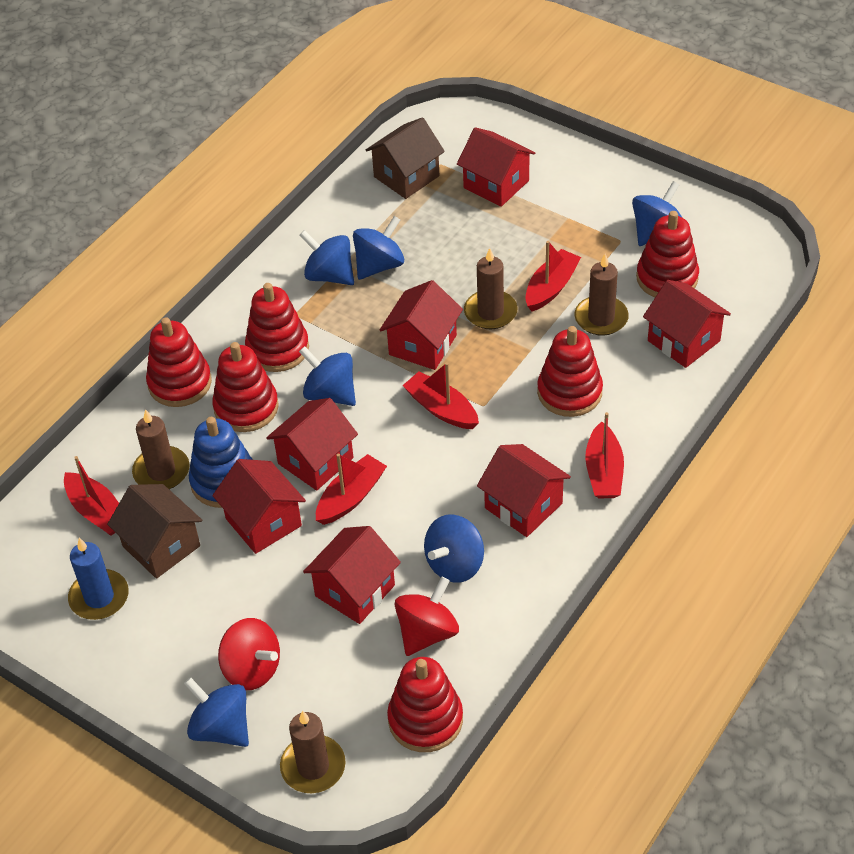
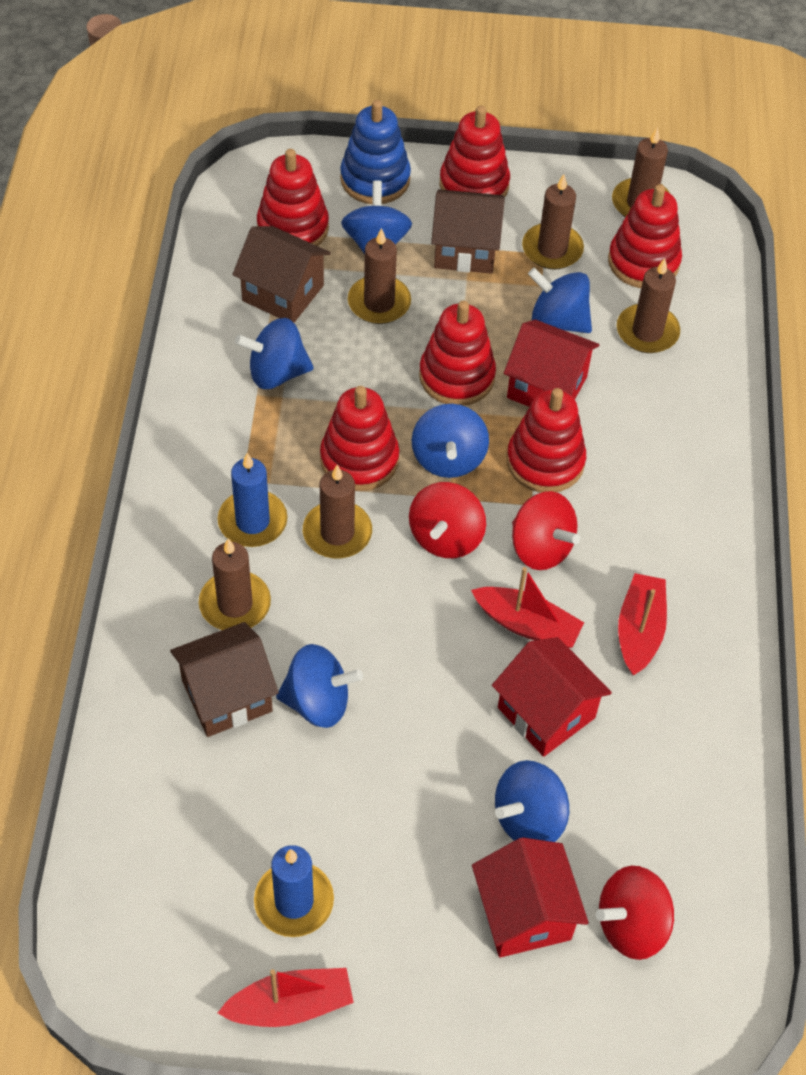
blue candle: 1 -> 2
brown candle: 4 -> 6
brown house: 2 -> 3
red boat: 5 -> 3
red house: 7 -> 3
red spinning top: 2 -> 3

